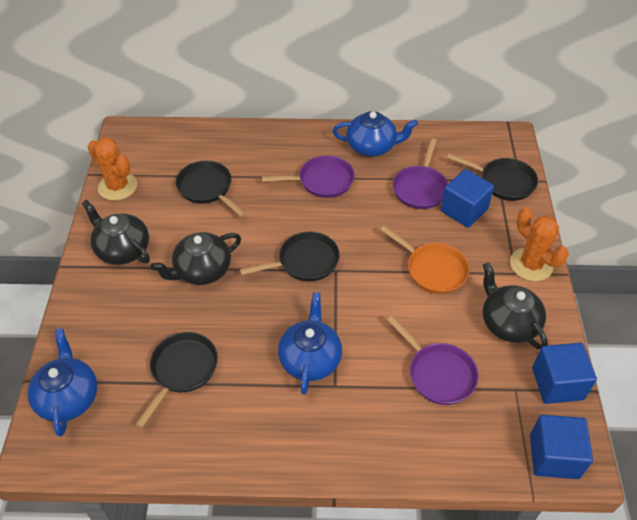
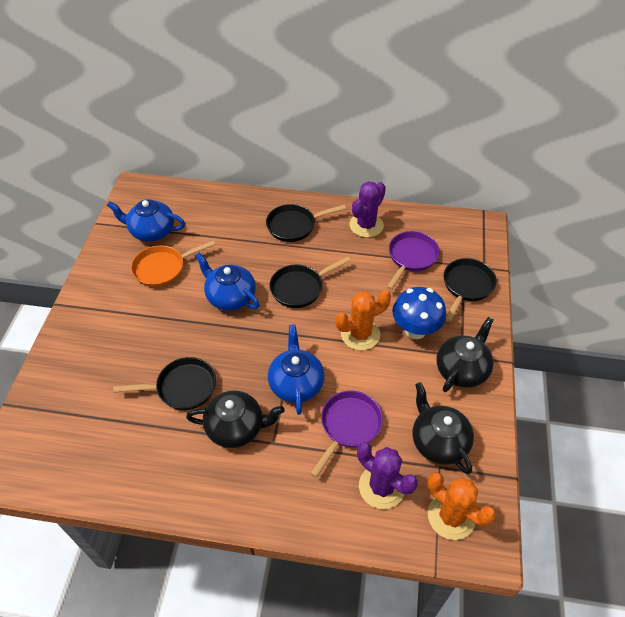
blue cube: 3 -> 0
blue mushroom: 0 -> 1
purple cactus: 0 -> 2
purple pan: 3 -> 2

